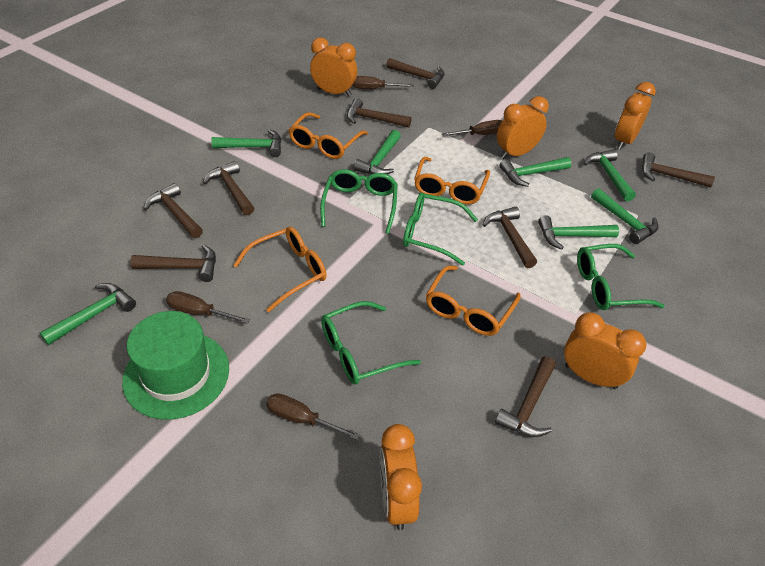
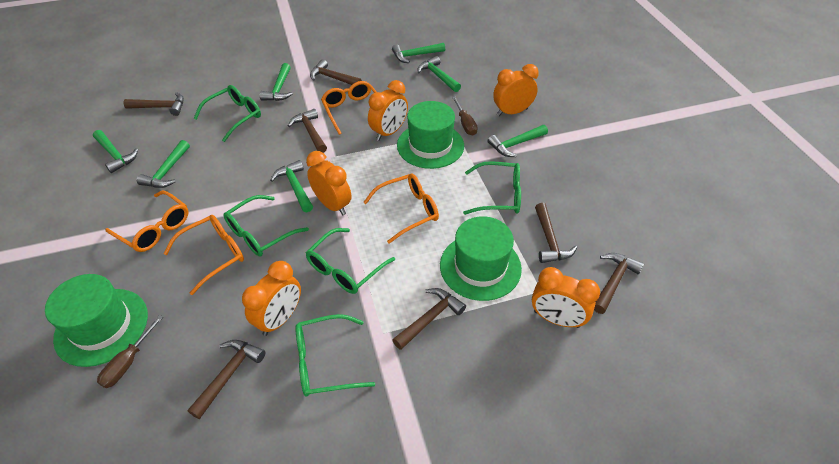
brown hammer: 8 -> 7
brown screwdriver: 4 -> 2
green glasses: 4 -> 5
green hat: 1 -> 3

